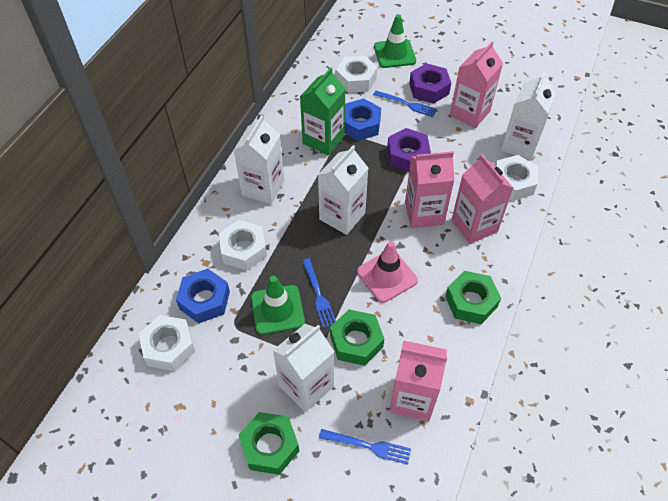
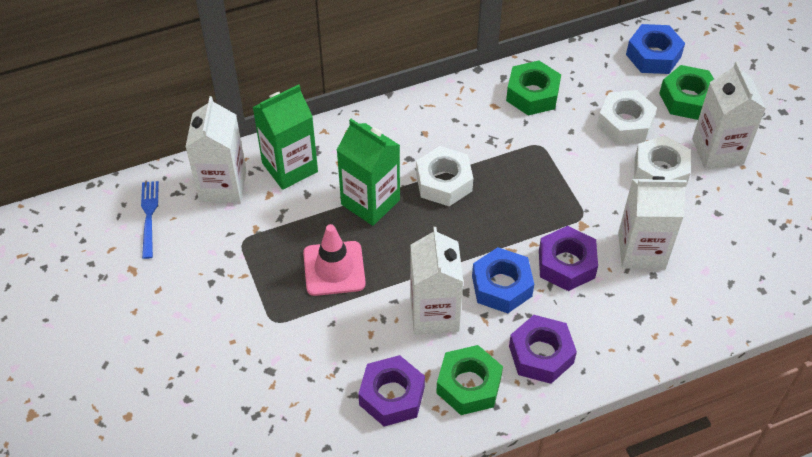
blue fork: 3 -> 1
green carton: 1 -> 2
green traffic cone: 2 -> 0
pink carton: 4 -> 0
purple nut: 2 -> 3
white nut: 4 -> 3

